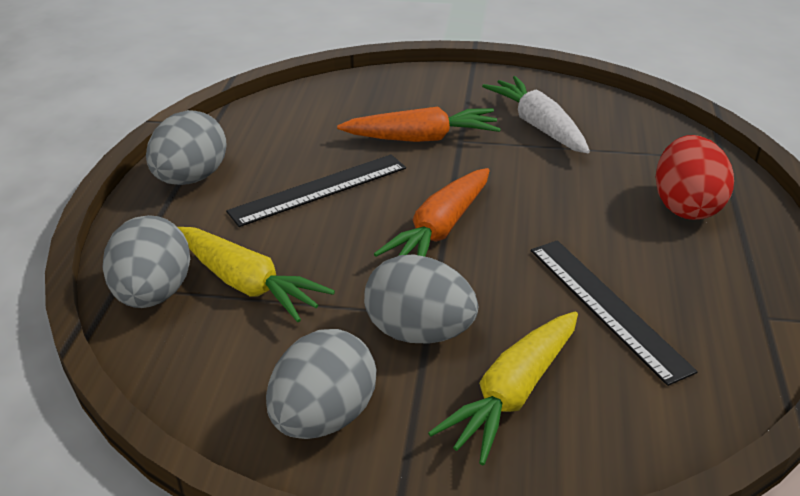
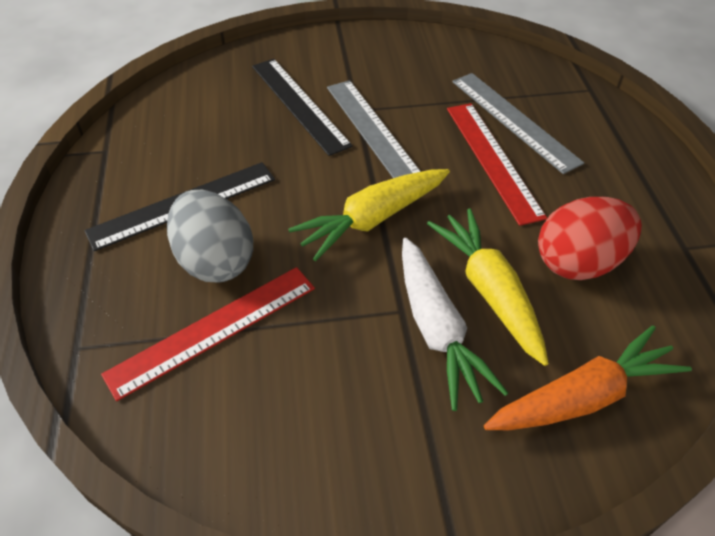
grey egg: 4 -> 1
grey ruler: 0 -> 2
orange carrot: 2 -> 1
red ruler: 0 -> 2

